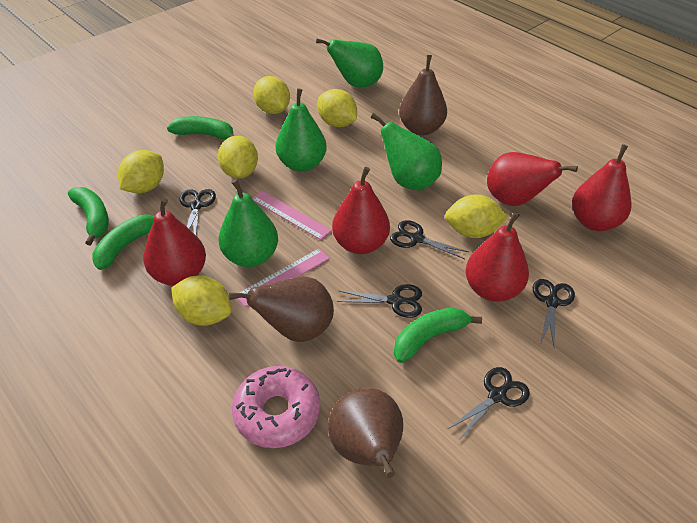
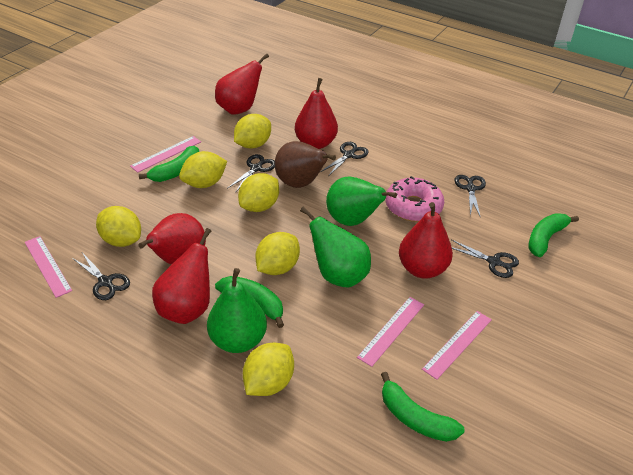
brown pear: 3 -> 1
green pear: 4 -> 3
pink ruler: 2 -> 4

